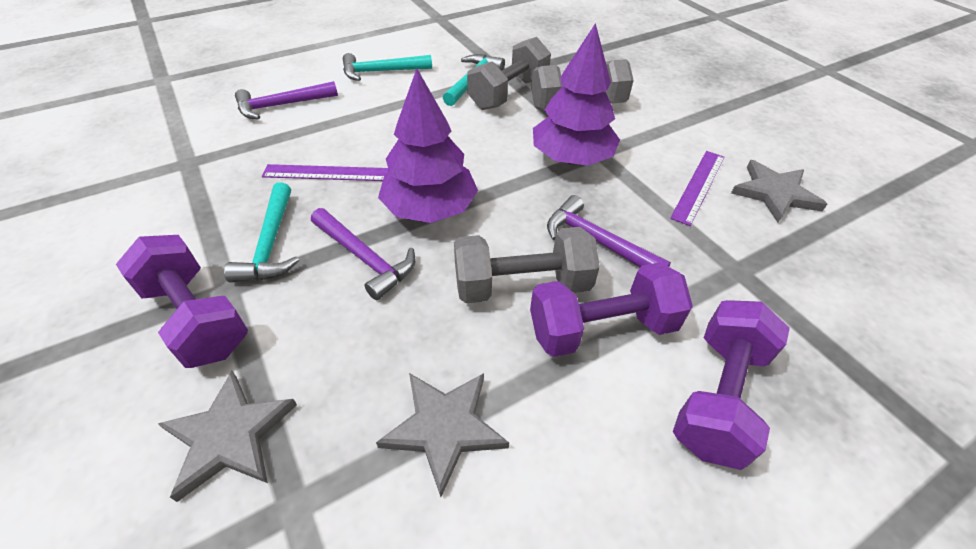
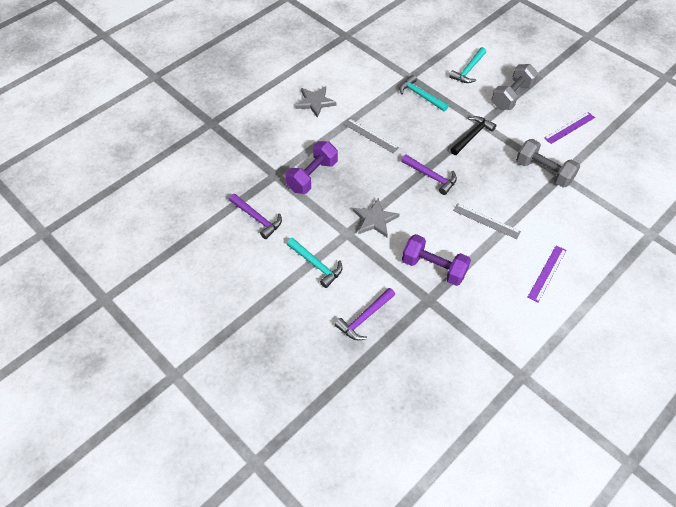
black hammer: 0 -> 1
grey dumbbell: 3 -> 2
grey ruler: 0 -> 2
grey star: 3 -> 2
purple dumbbell: 3 -> 2
purple tree: 2 -> 0

